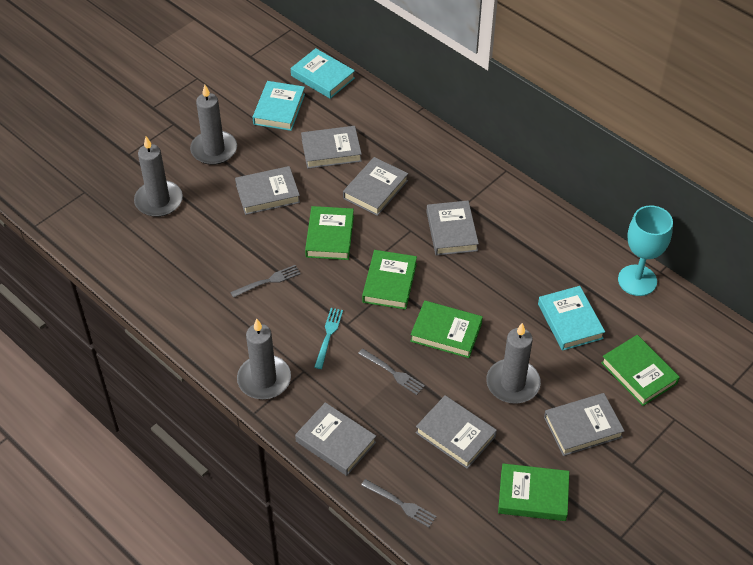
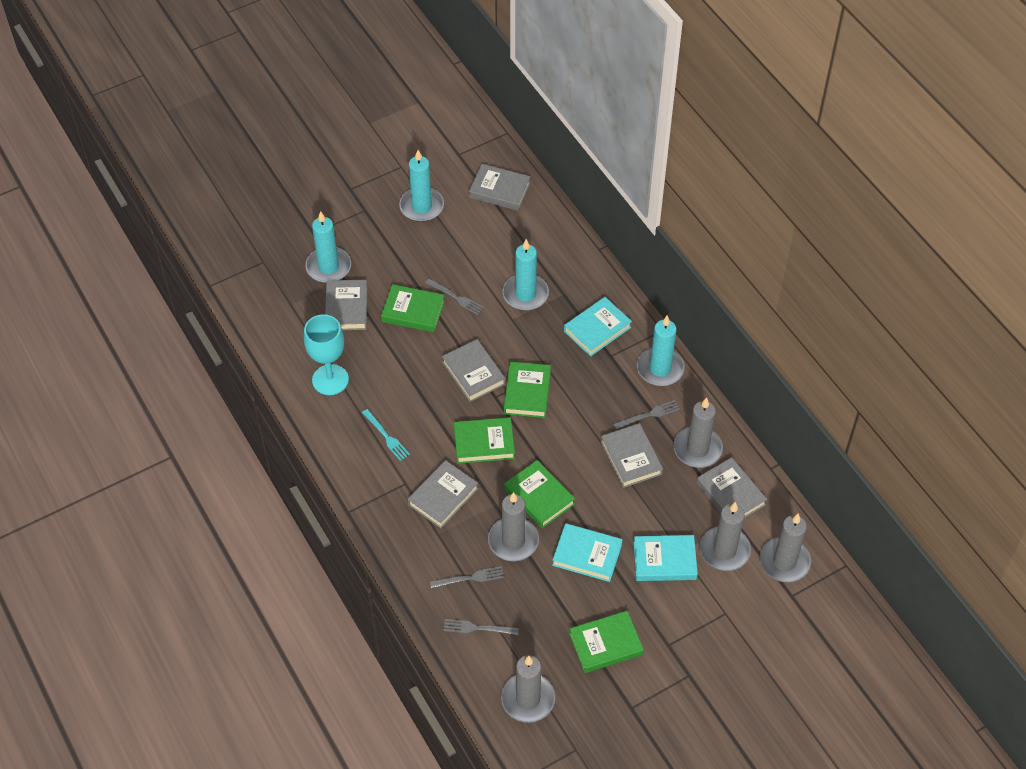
grey book: 7 -> 6
grey candle: 4 -> 5
grey fork: 3 -> 4
turquoise candle: 0 -> 4

